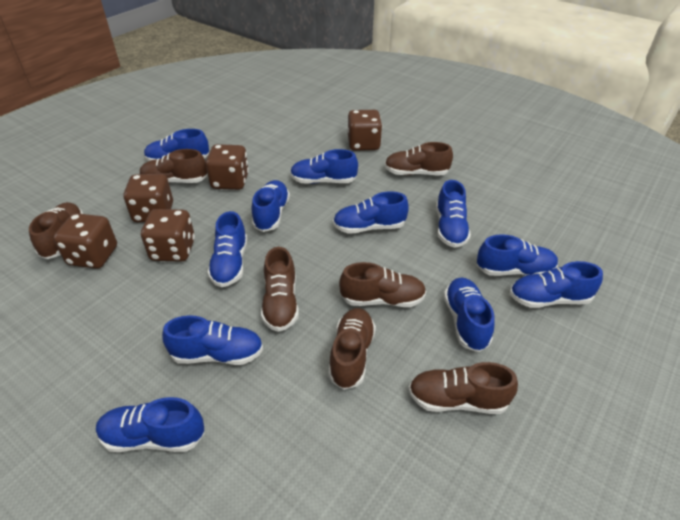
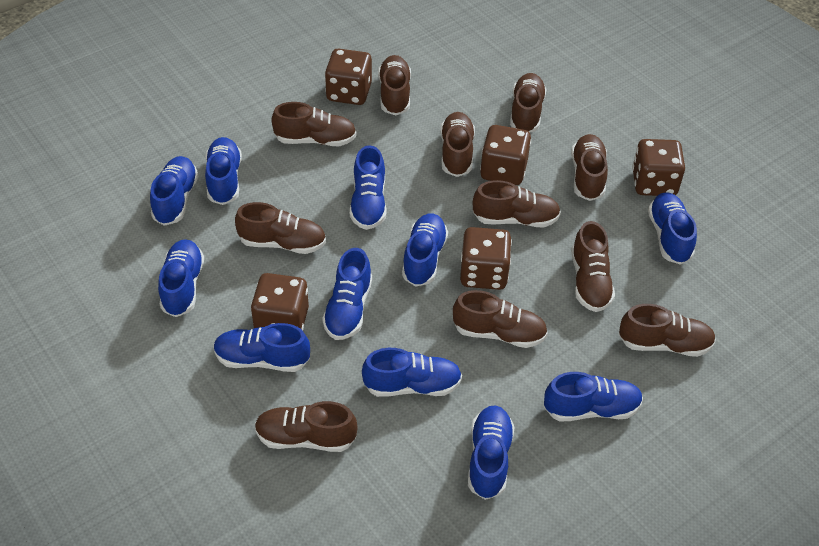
brown shoe: 7 -> 11

